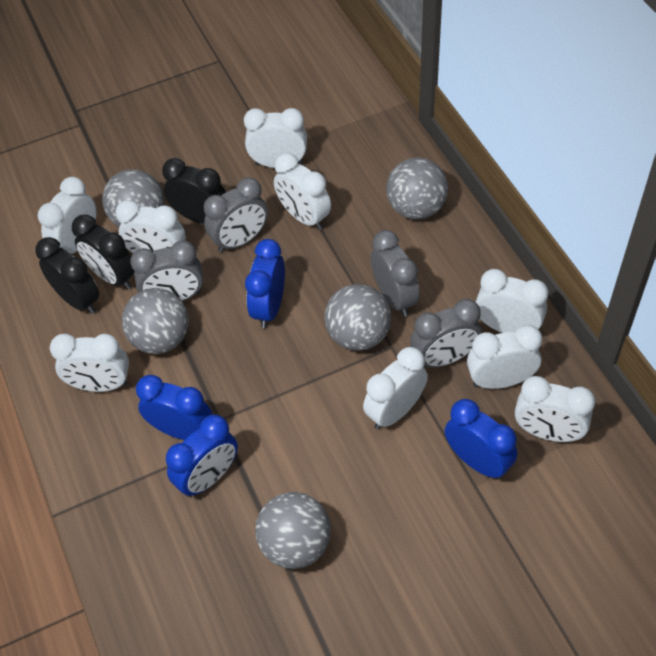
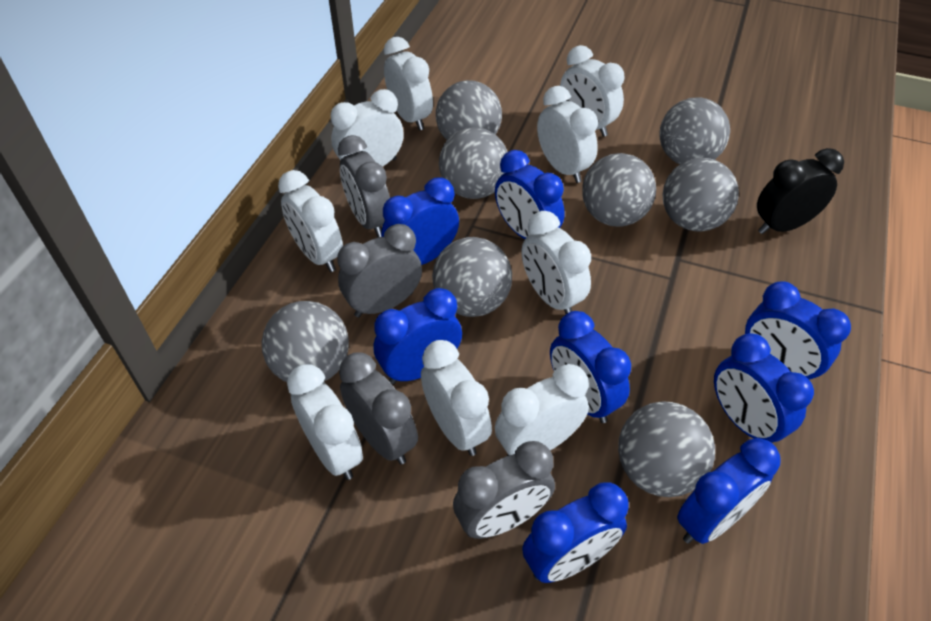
black clock: 3 -> 1
blue clock: 4 -> 8
grey ball: 5 -> 8

